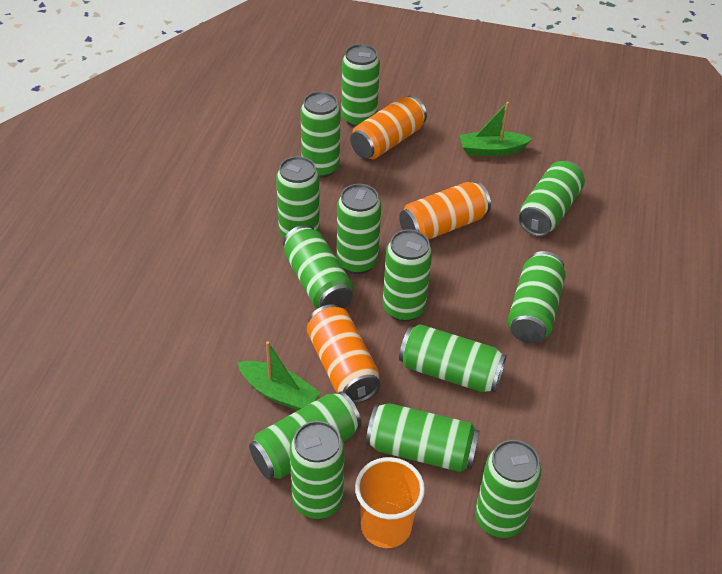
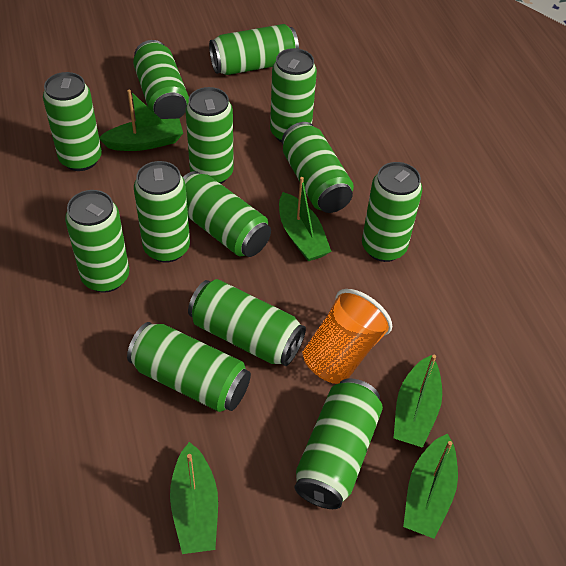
green boat: 2 -> 5
orange can: 3 -> 0

